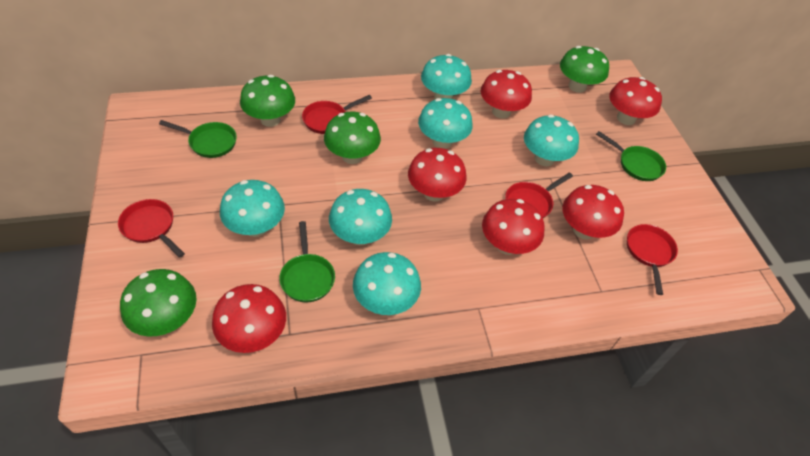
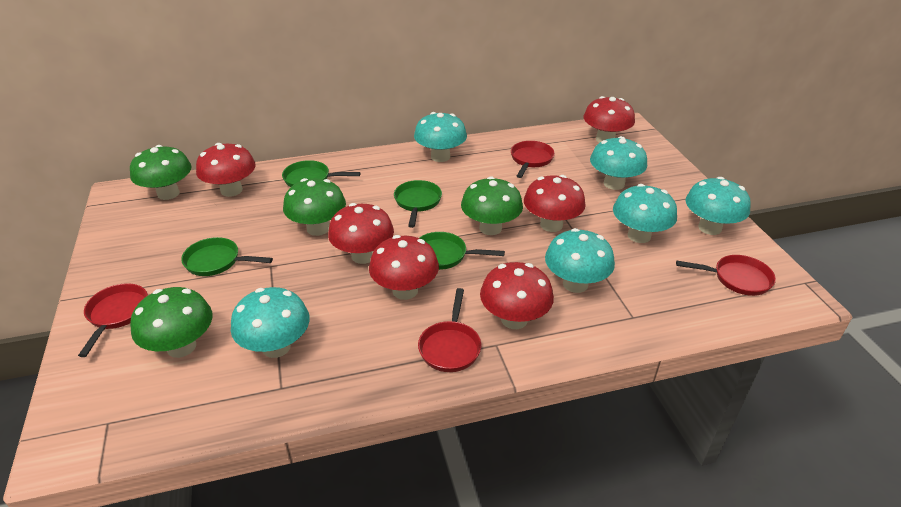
green pan: 3 -> 4

